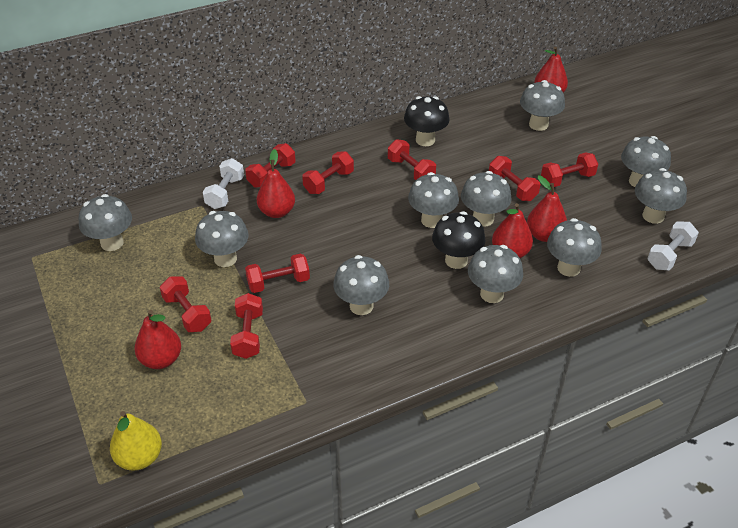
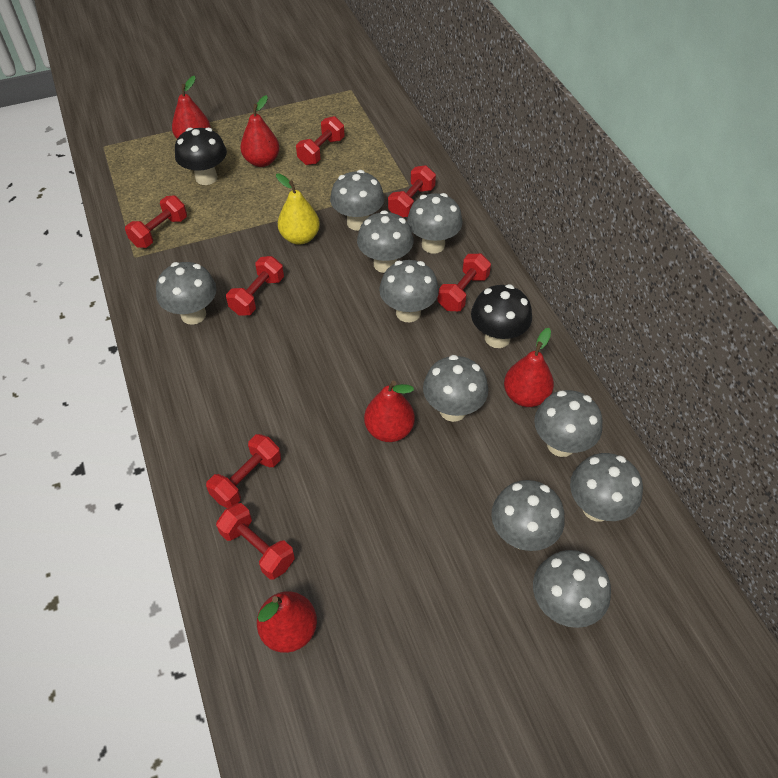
red dumbbell: 8 -> 7
white dumbbell: 2 -> 0

